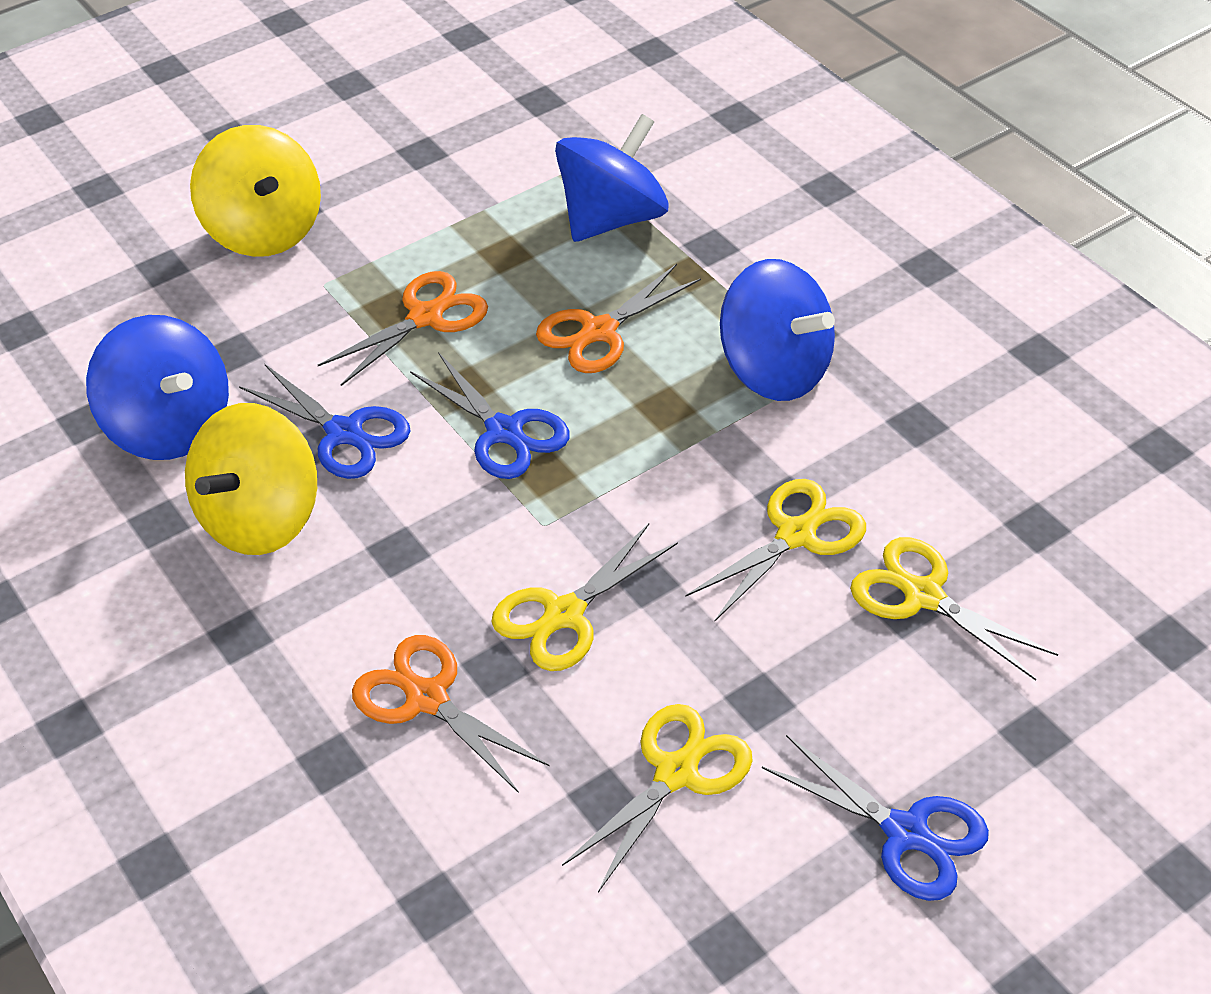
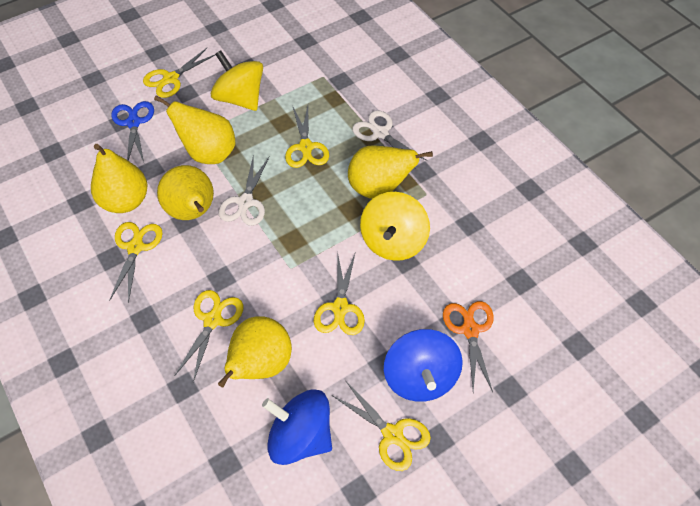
blue scissors: 3 -> 1
blue spinning top: 3 -> 2
orange scissors: 3 -> 1
white scissors: 0 -> 2
yellow pear: 0 -> 5
yellow scissors: 4 -> 6

